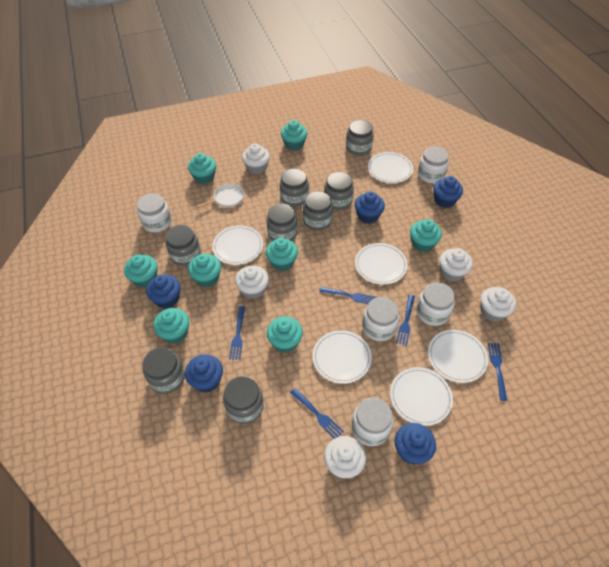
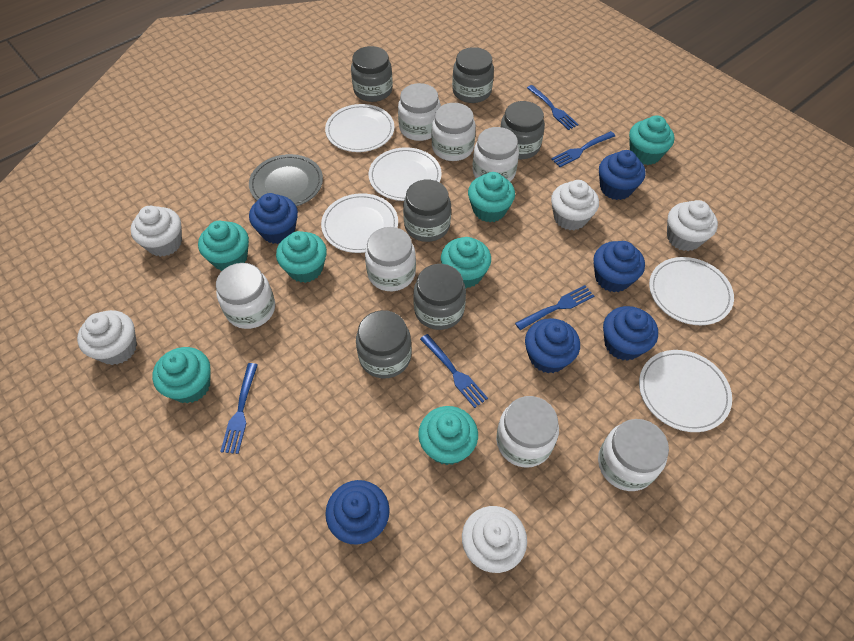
blue cupcake: 5 -> 6
grey jar: 8 -> 6
grey plate: 0 -> 1
turquoise cupcake: 8 -> 7
white jar: 5 -> 7
white pan: 1 -> 0
white plate: 6 -> 5

